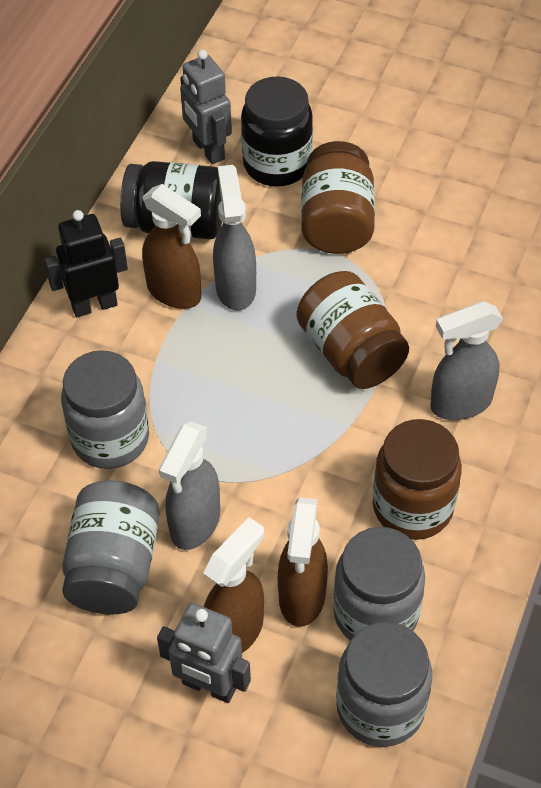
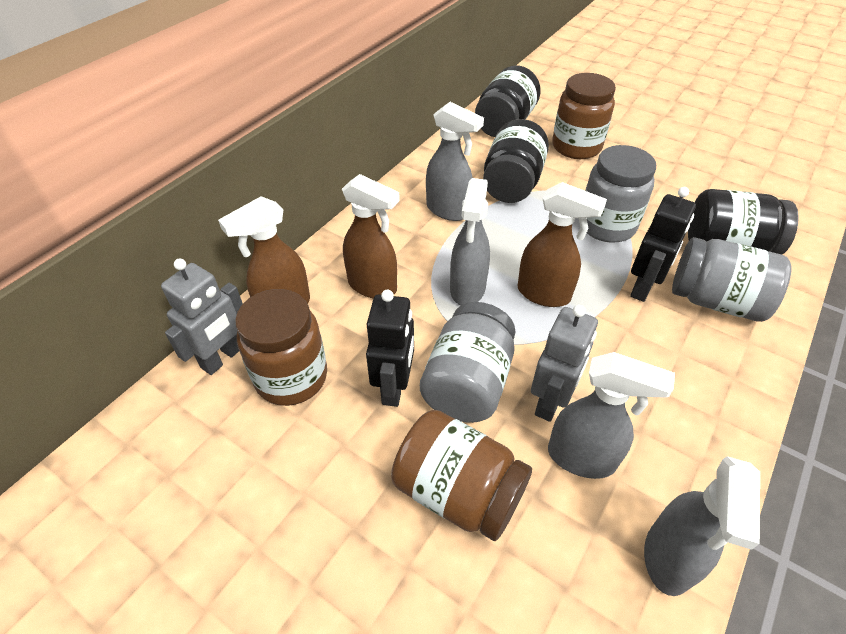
black jar: 2 -> 3
black robot: 1 -> 2
grey jar: 4 -> 3
grey spray bottle: 3 -> 4

